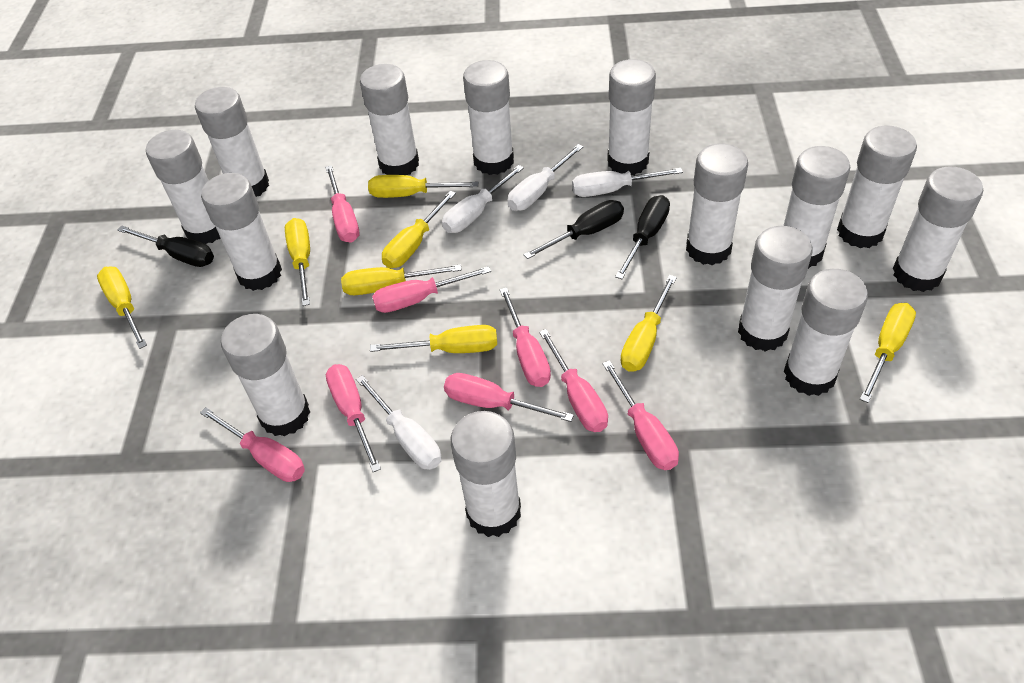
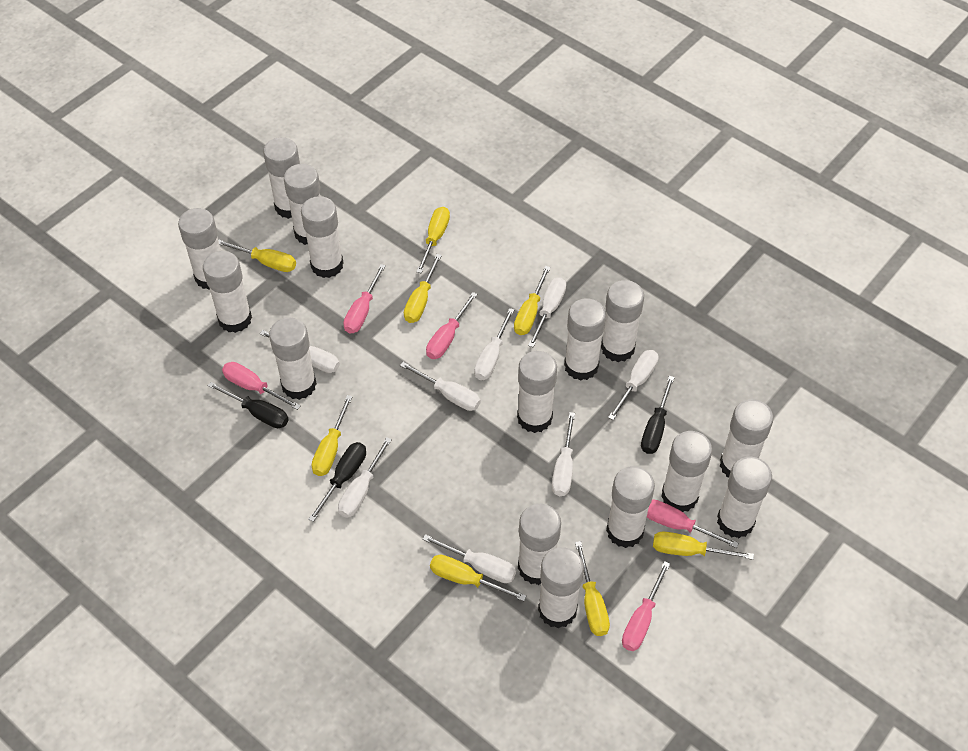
pink screwdriver: 8 -> 5
white glue stick: 14 -> 15
white screwdriver: 4 -> 8

